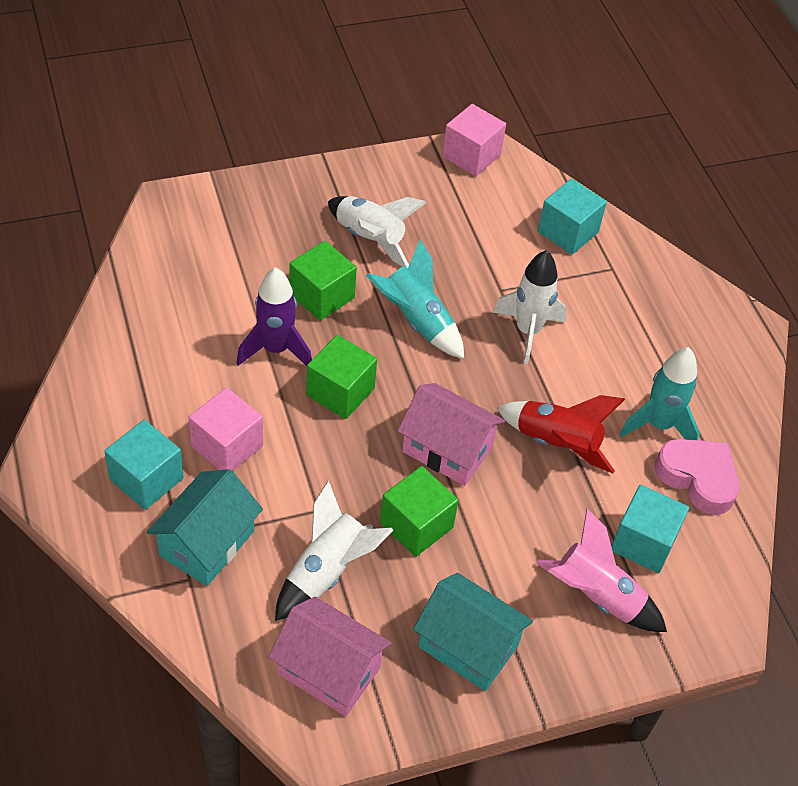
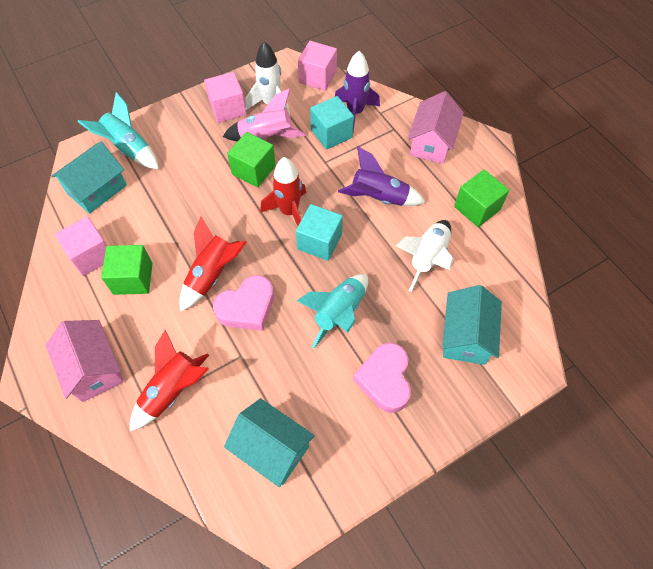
pink cube: 2 -> 3
pink heart: 1 -> 2
purple rocket: 1 -> 2
red rocket: 1 -> 3
turquoise cube: 3 -> 2
turquoise house: 2 -> 3
white rocket: 3 -> 2

